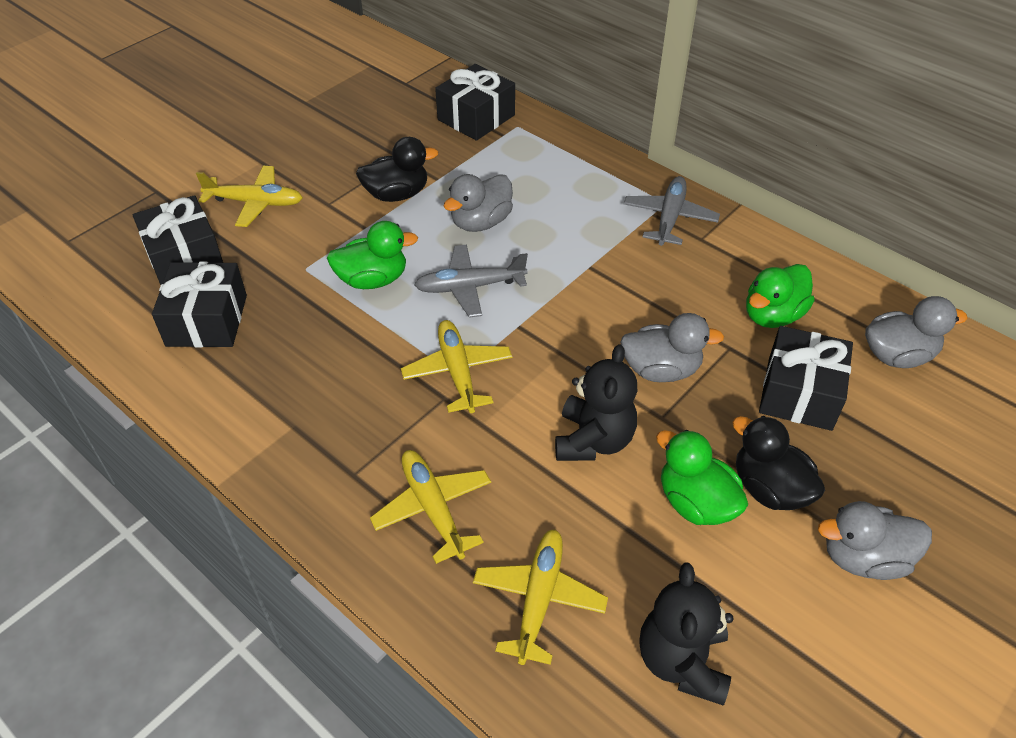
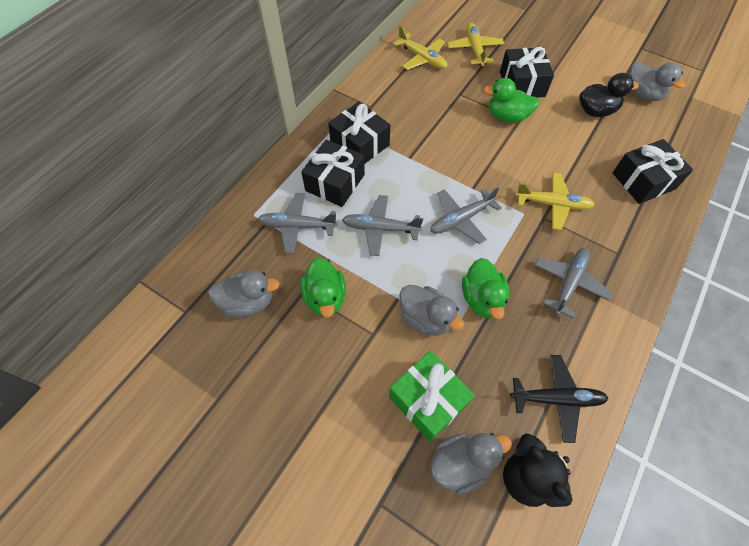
black duck: 2 -> 1
black plane: 0 -> 1
black teddy bear: 2 -> 1
green gift: 0 -> 1
grey plane: 2 -> 4
yellow plane: 4 -> 3

